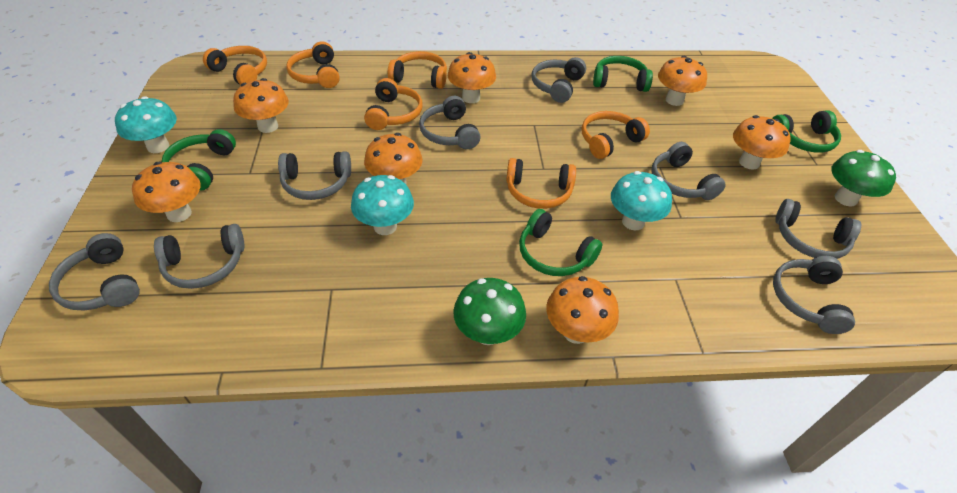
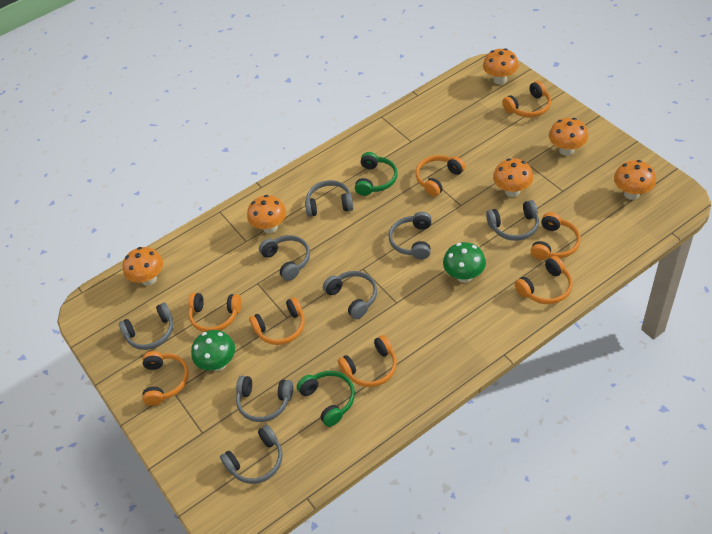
green headphones: 4 -> 2
orange headphones: 6 -> 8
orange mushroom: 7 -> 6
turquoise mushroom: 3 -> 0

